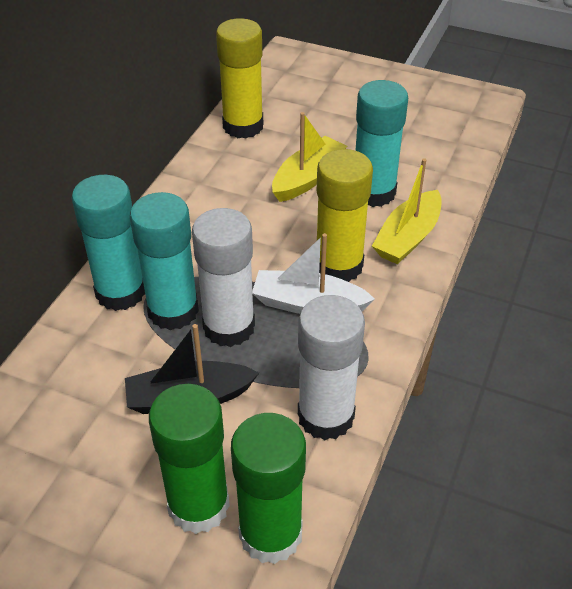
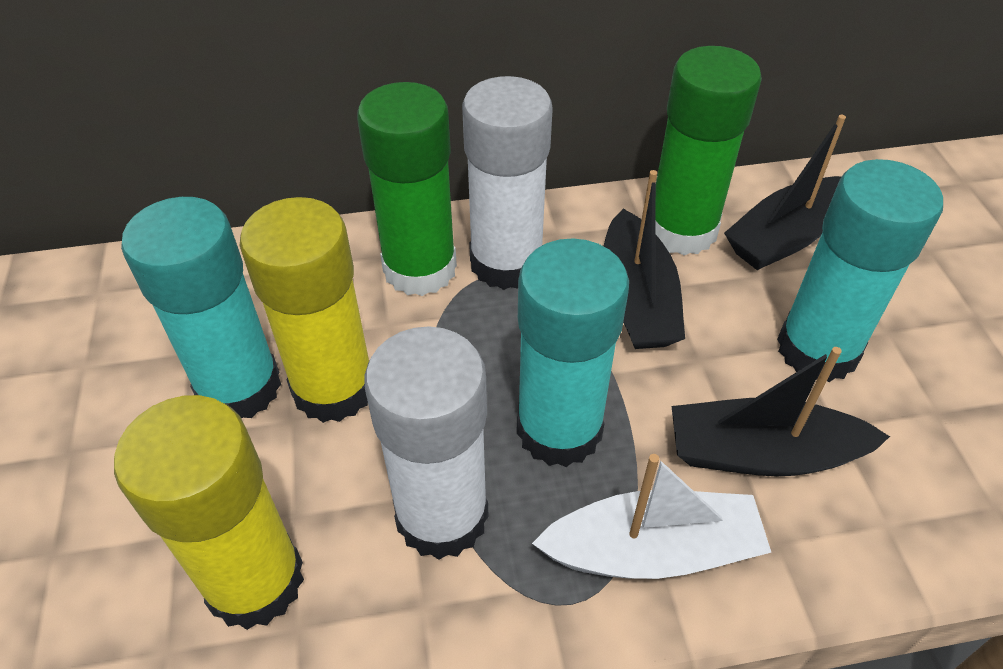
black boat: 1 -> 3
yellow boat: 2 -> 0

